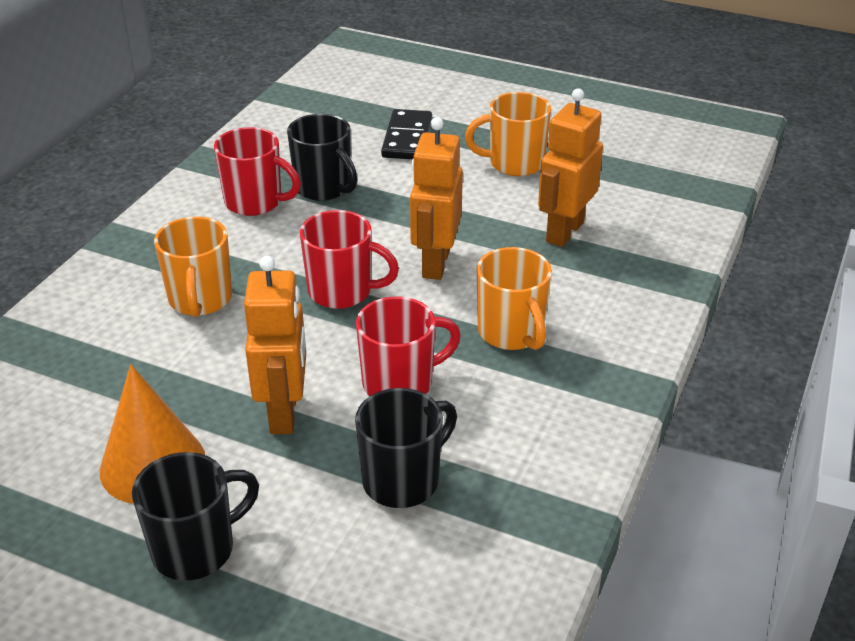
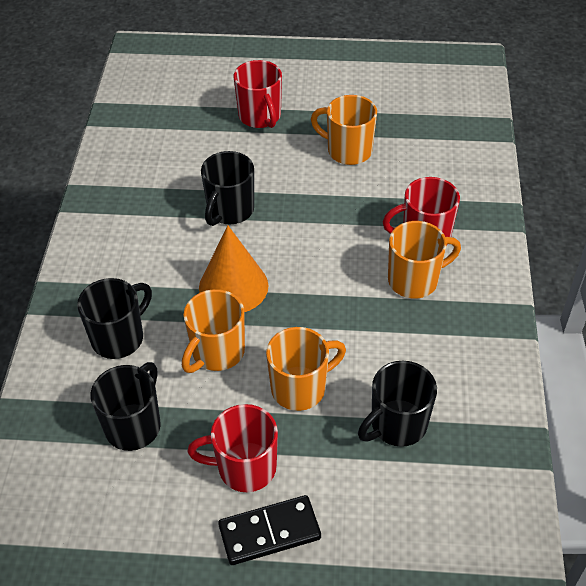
black mug: 3 -> 4
orange mug: 3 -> 4
orange robot: 3 -> 0

